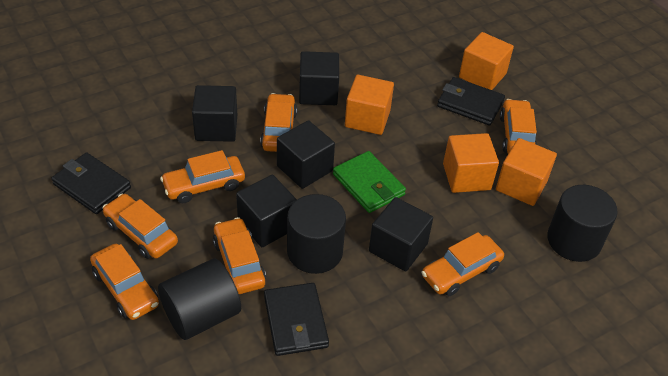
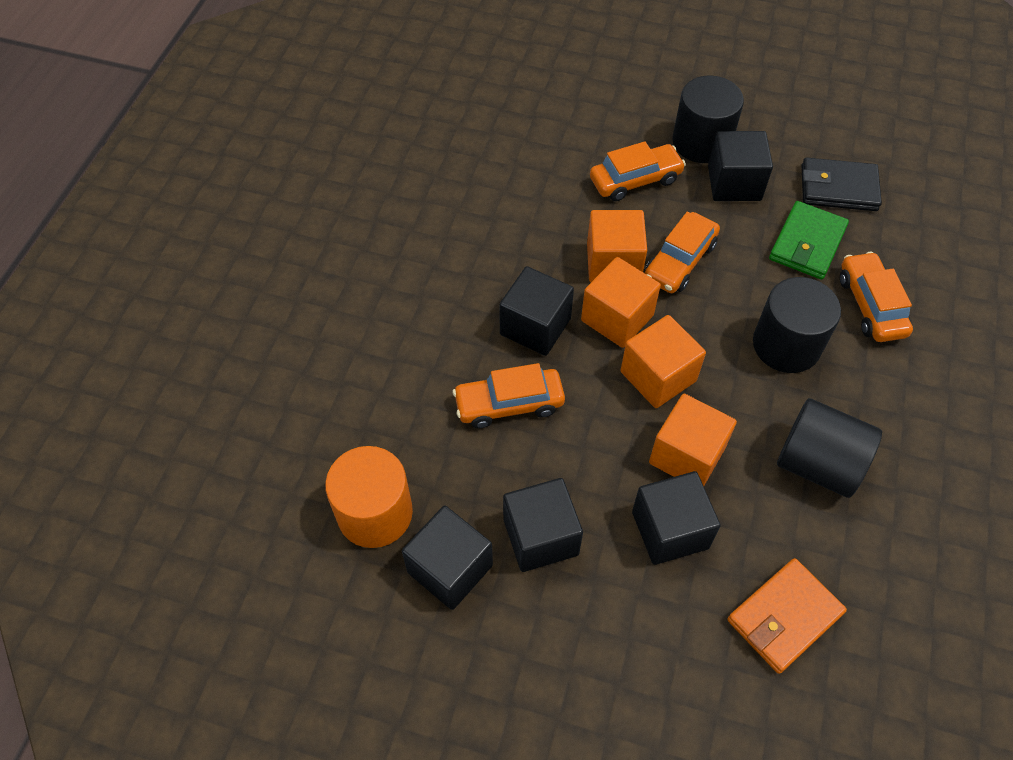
black wallet: 3 -> 1
orange car: 7 -> 4
orange cylinder: 0 -> 1
orange wallet: 0 -> 1

